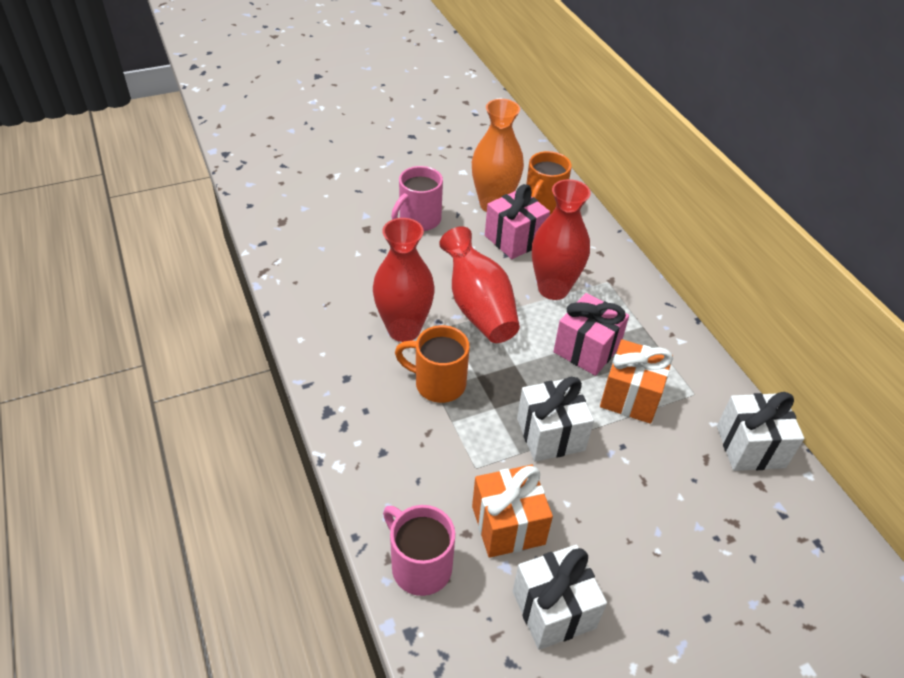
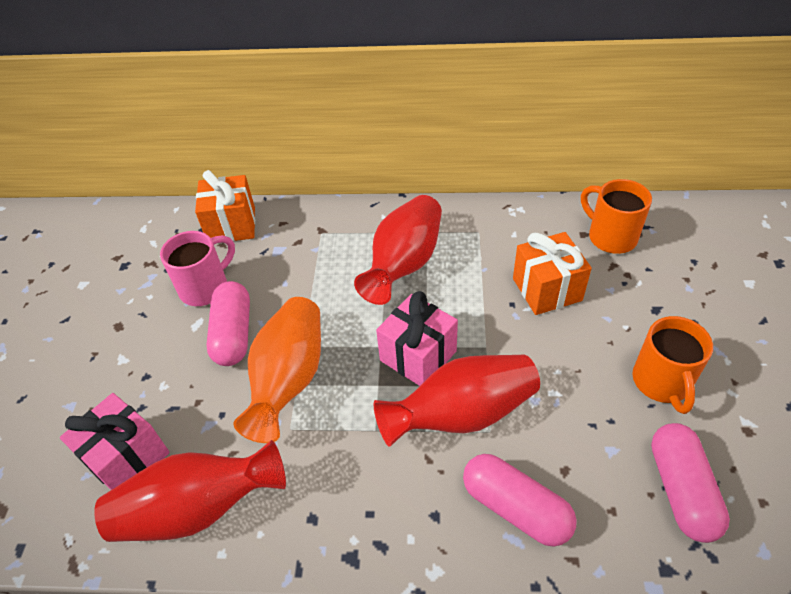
pink capsule: 0 -> 3
pink mug: 2 -> 1
white gift: 3 -> 0

